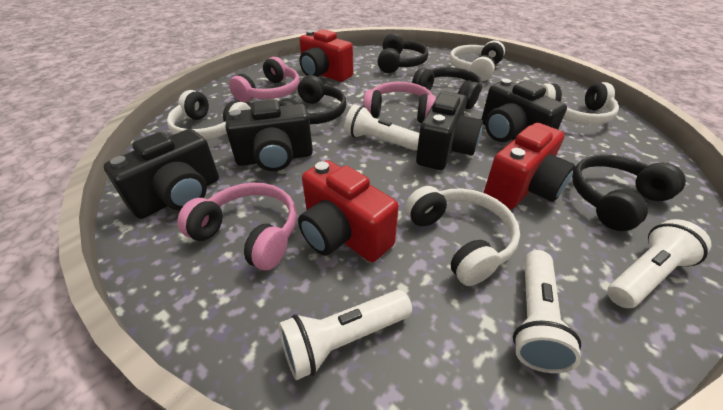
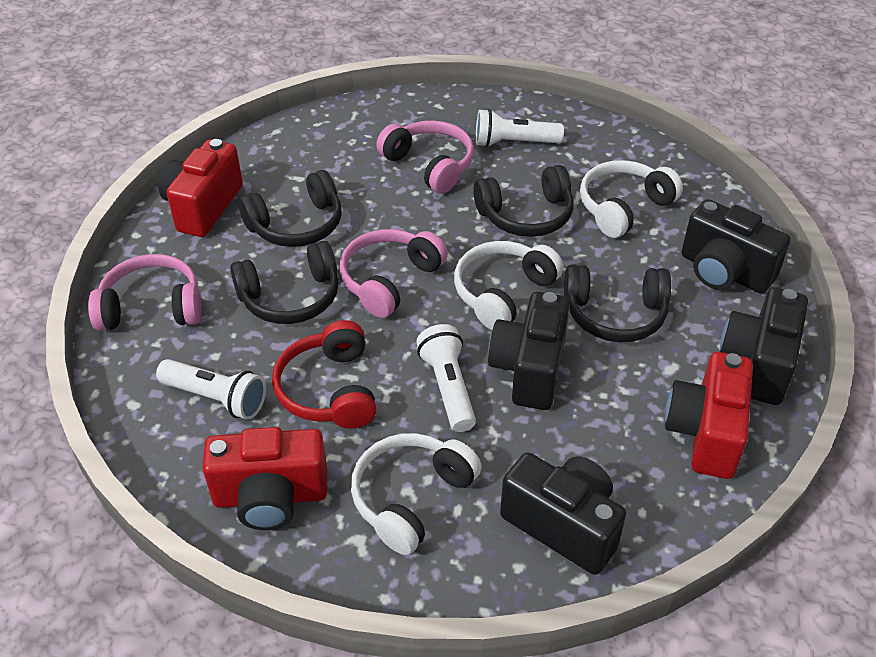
red headphones: 0 -> 1
white flashlight: 4 -> 3
white headphones: 4 -> 3

